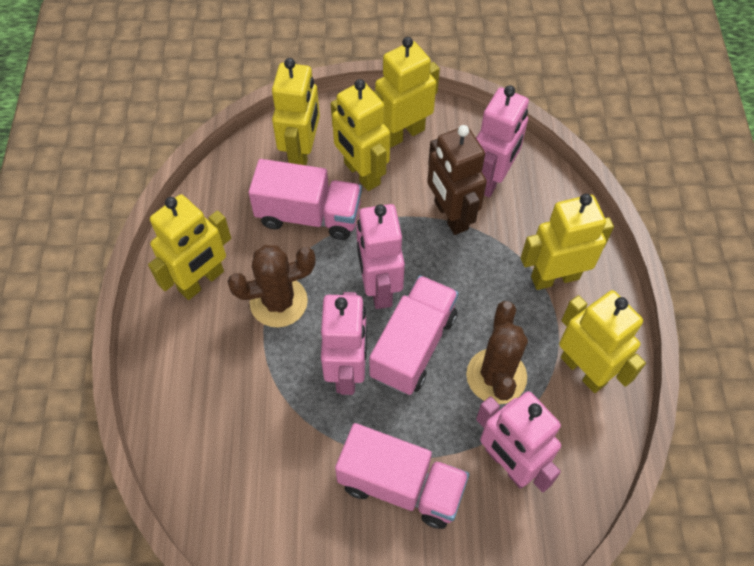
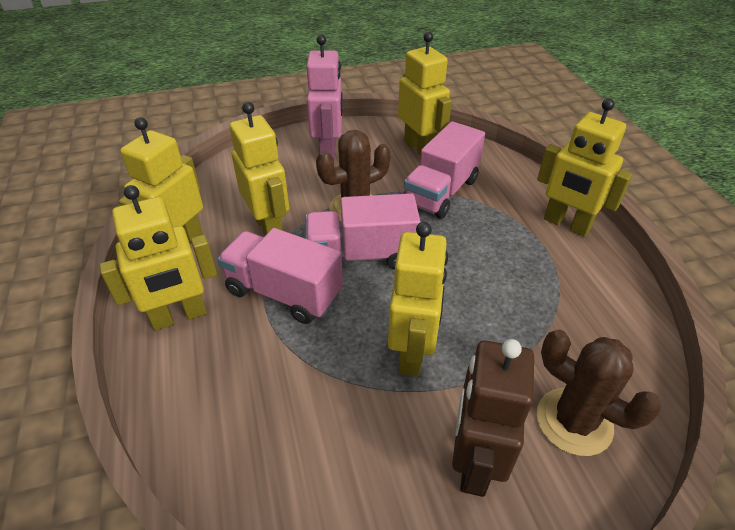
pink robot: 4 -> 1

